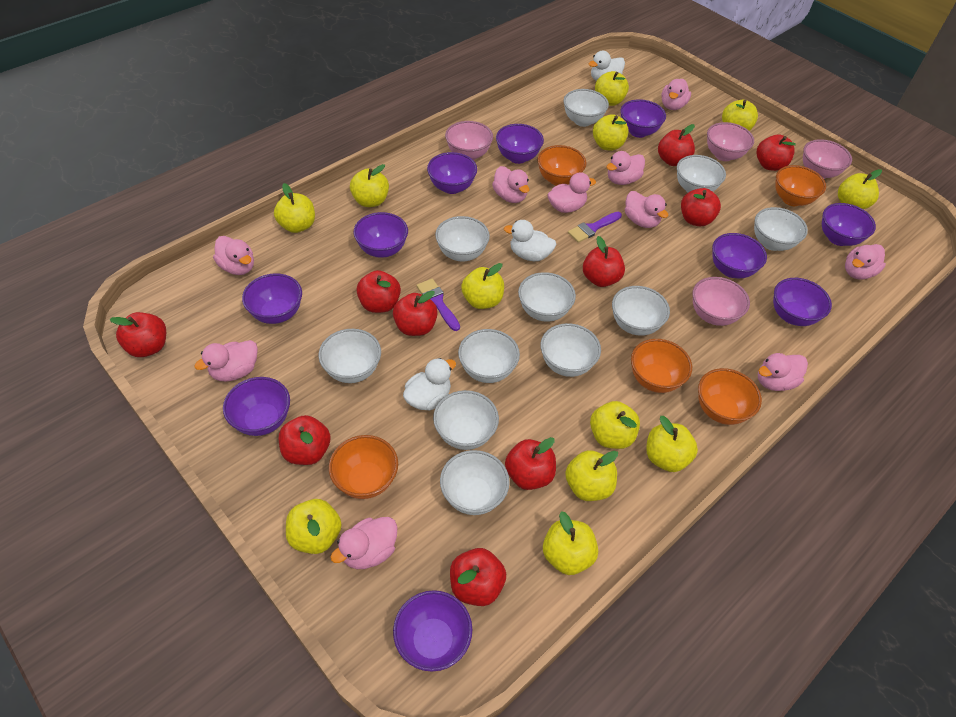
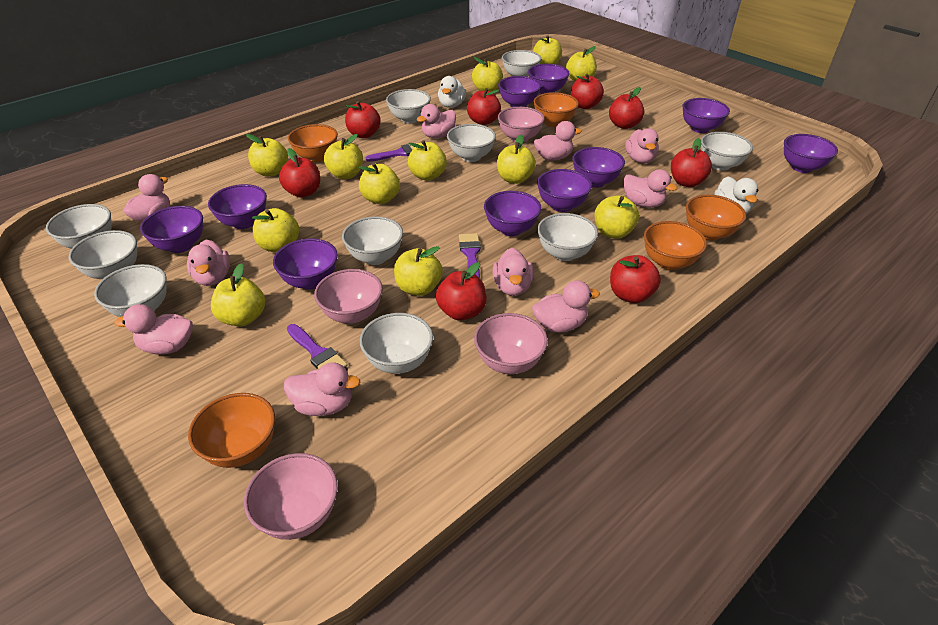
purple brush: 2 -> 3
red apple: 10 -> 8
white bowl: 11 -> 10
white duck: 3 -> 2

